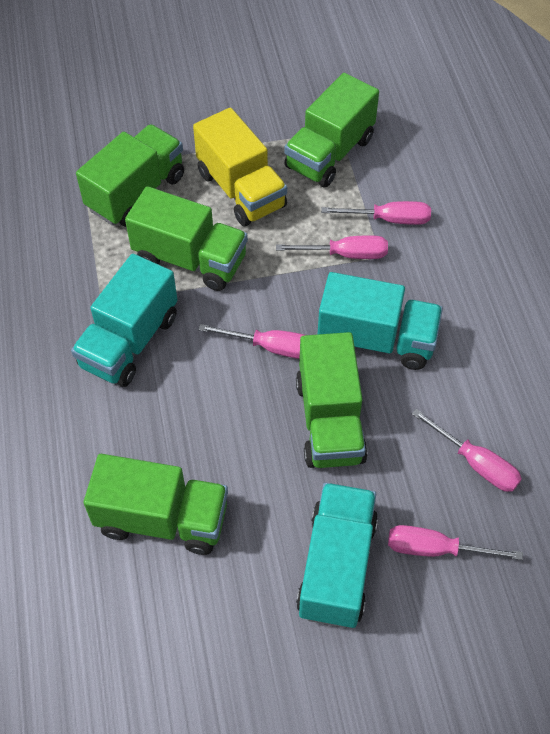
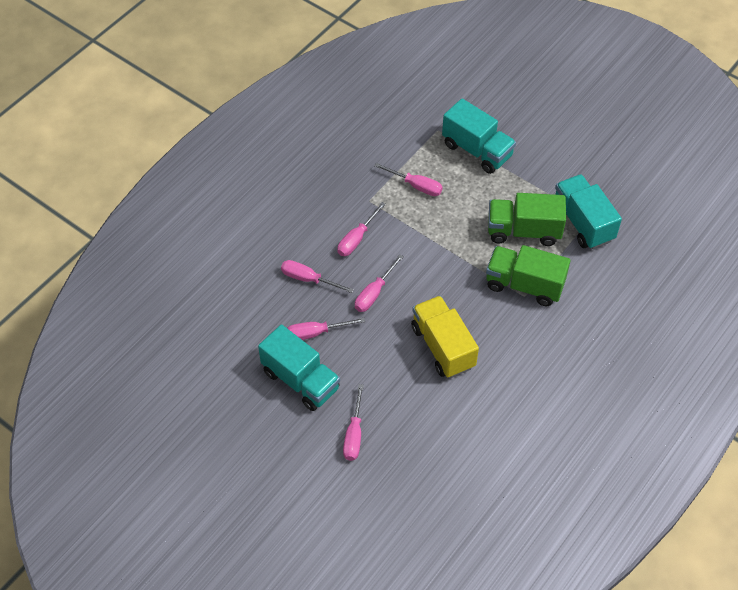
green truck: 5 -> 2
pink screwdriver: 5 -> 6

